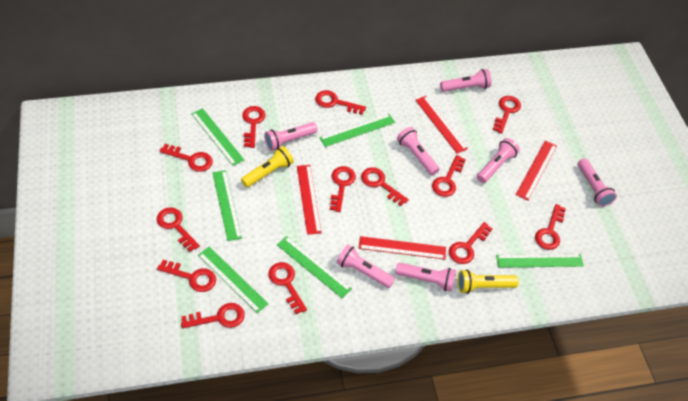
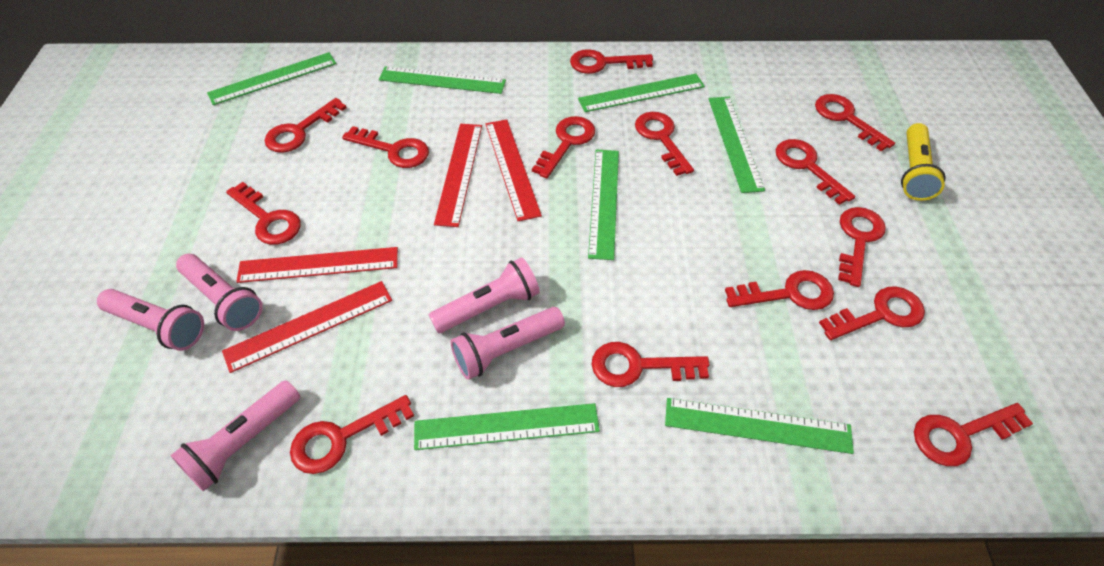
green ruler: 6 -> 7
pink flashlight: 7 -> 5
red key: 13 -> 14
yellow flashlight: 2 -> 1

